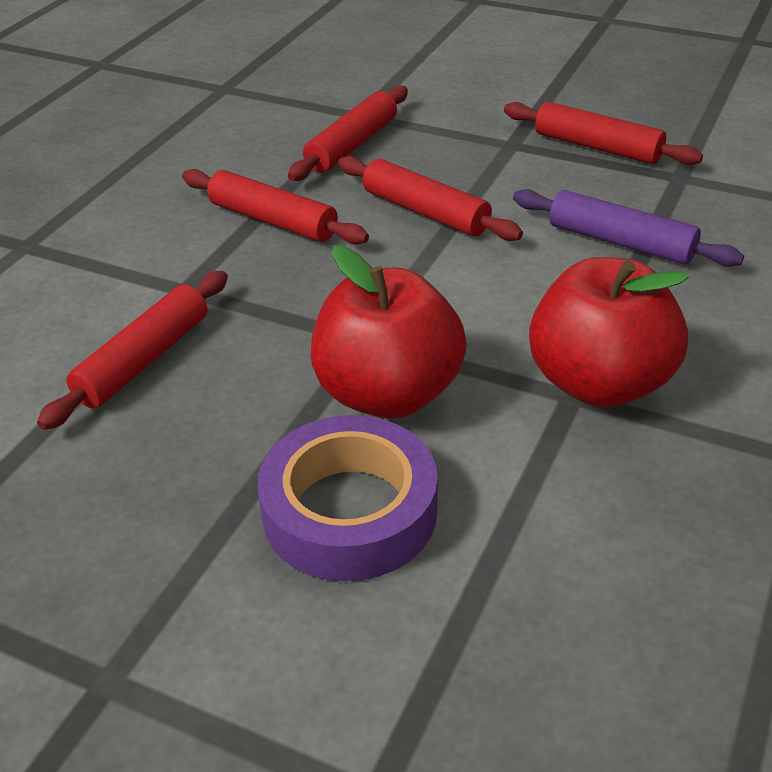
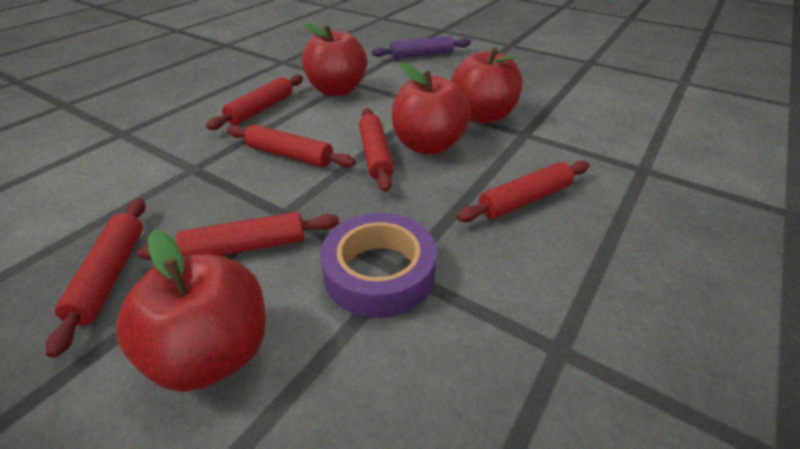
red apple: 2 -> 4
red rolling pin: 5 -> 6

